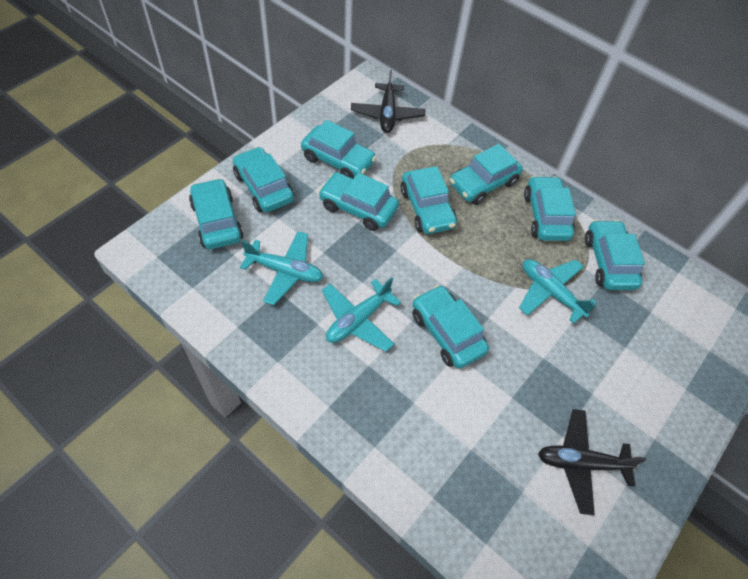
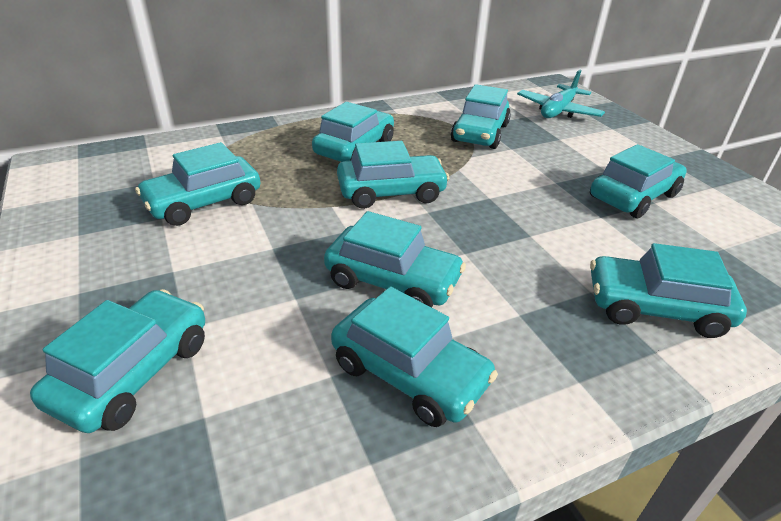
black plane: 2 -> 0
turquoise plane: 3 -> 1

